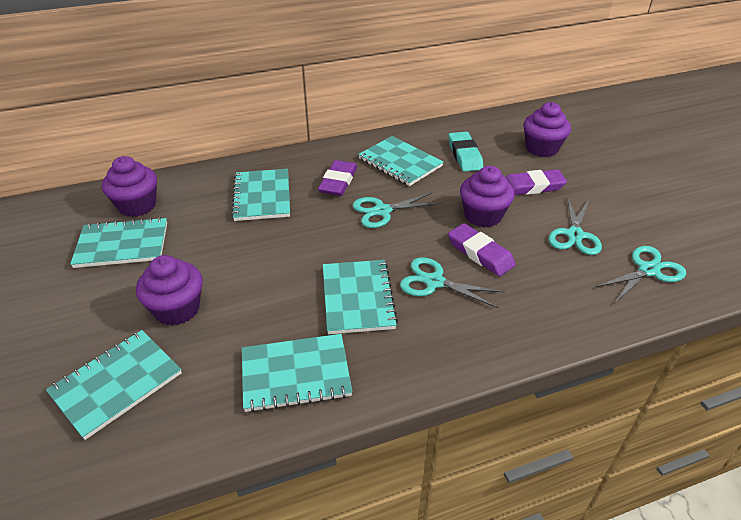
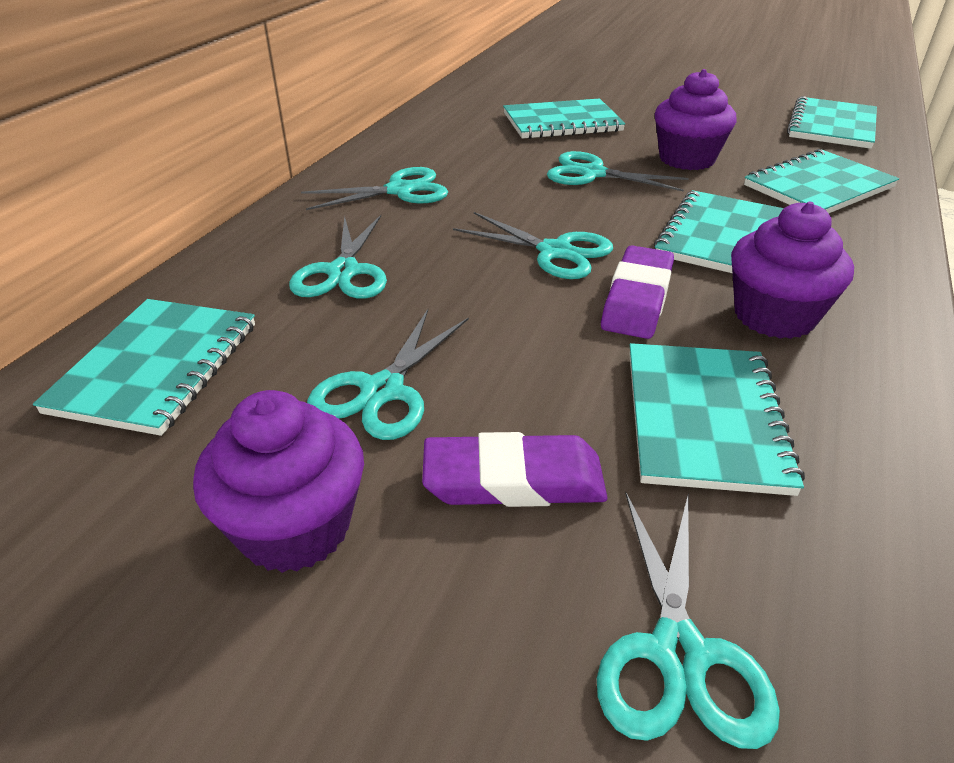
purple cupcake: 4 -> 3
purple eraser: 3 -> 2
turquoise eraser: 1 -> 0
turquoise scissors: 4 -> 6

